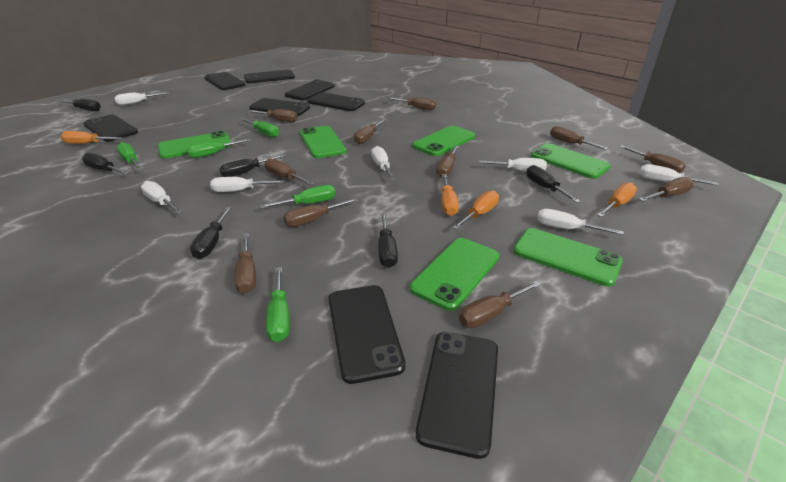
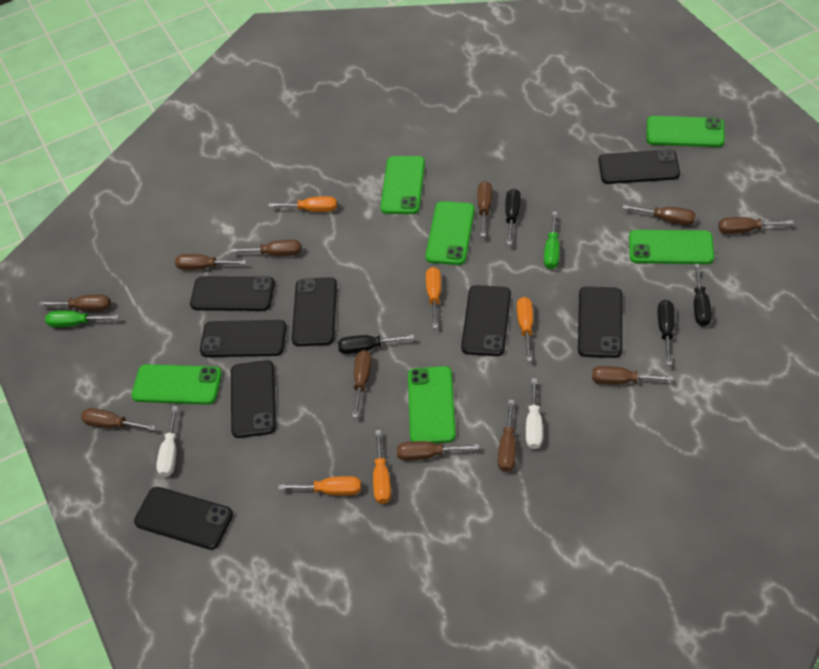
black screwdriver: 6 -> 4
green screwdriver: 5 -> 2
orange screwdriver: 4 -> 5
white screwdriver: 7 -> 2

